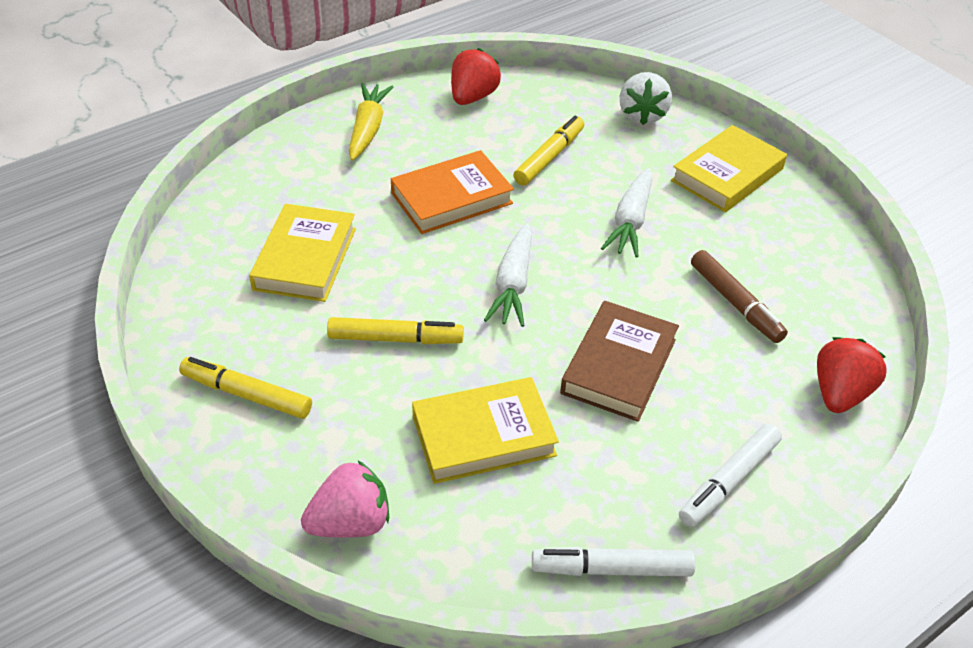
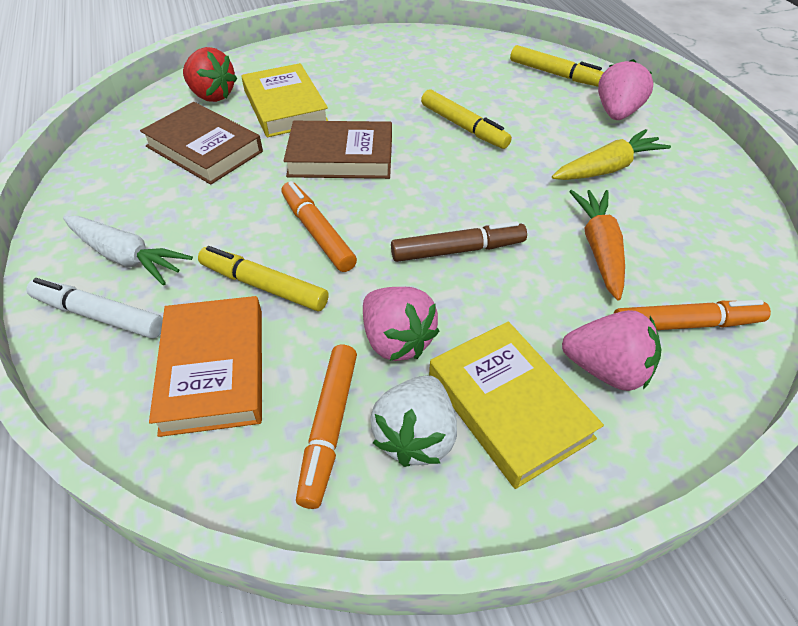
brown book: 1 -> 2
orange carrot: 0 -> 1
orange marker: 0 -> 3
pink strawberry: 1 -> 3
red strawberry: 2 -> 1
white carrot: 2 -> 1
white marker: 2 -> 1
yellow book: 3 -> 2

